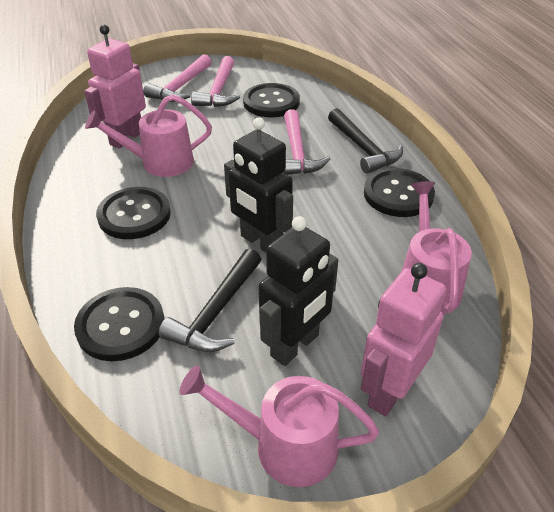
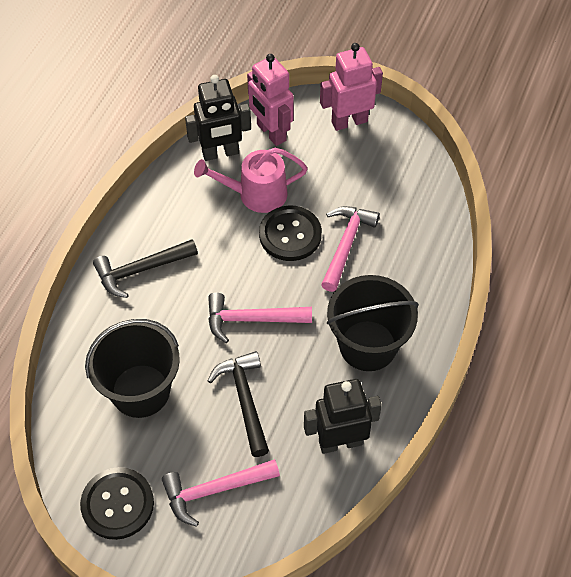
black bucket: 0 -> 2
black button: 4 -> 2
pink watering can: 3 -> 1

